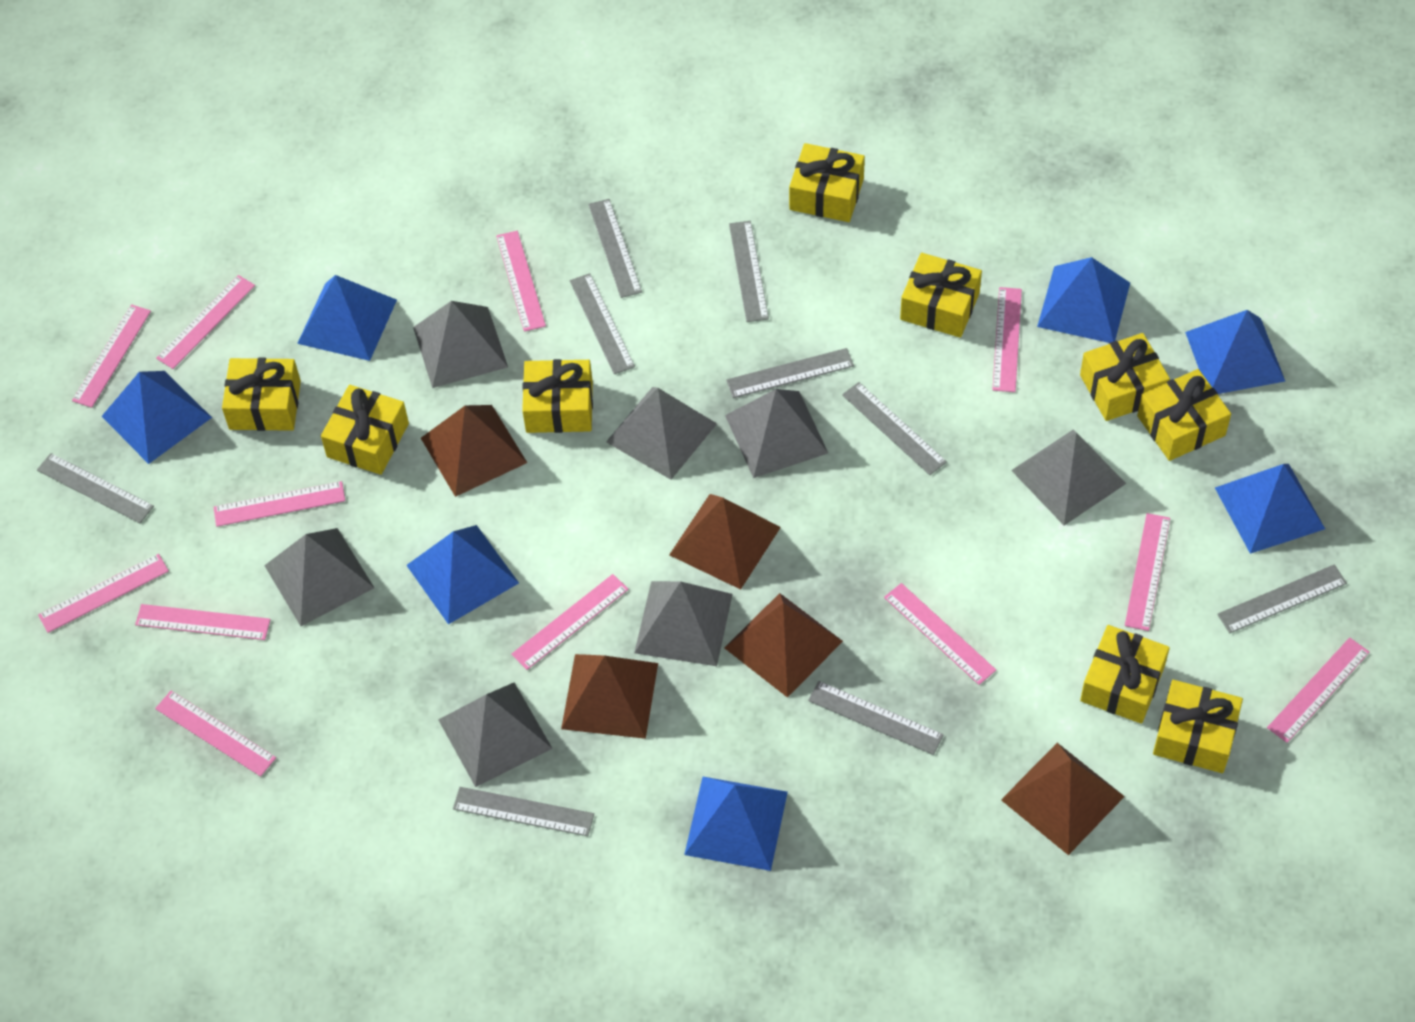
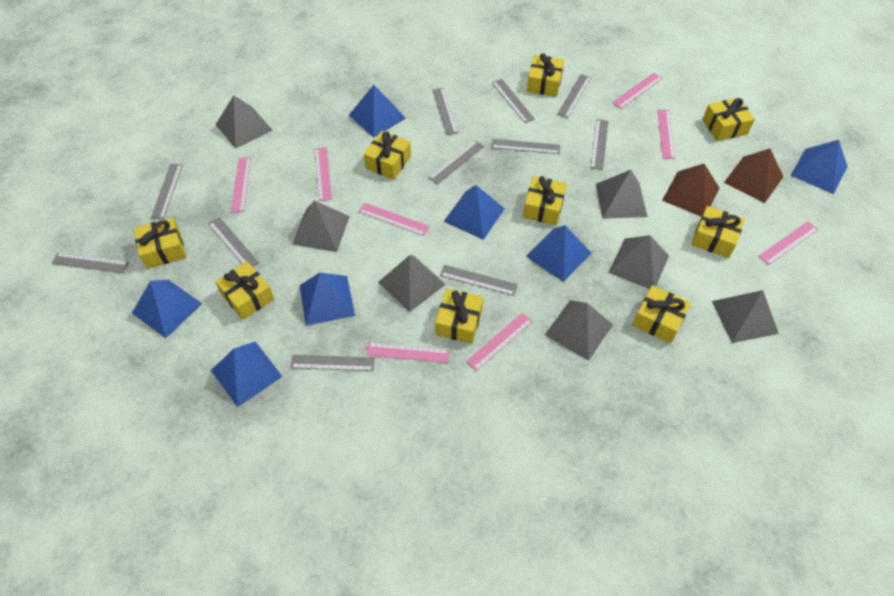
brown pyramid: 5 -> 2
grey ruler: 9 -> 11
pink ruler: 12 -> 8

